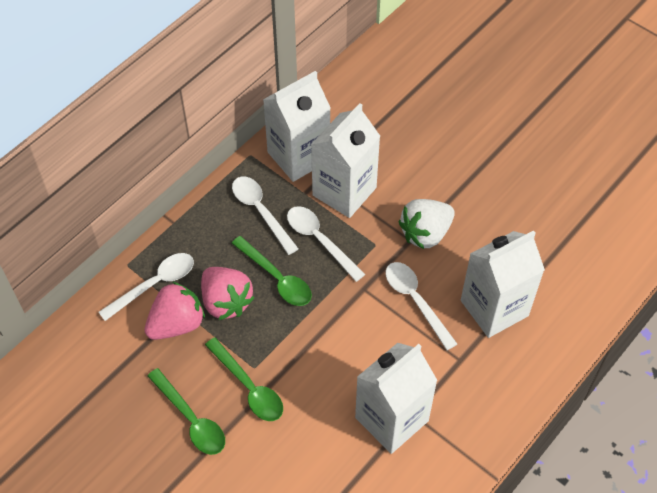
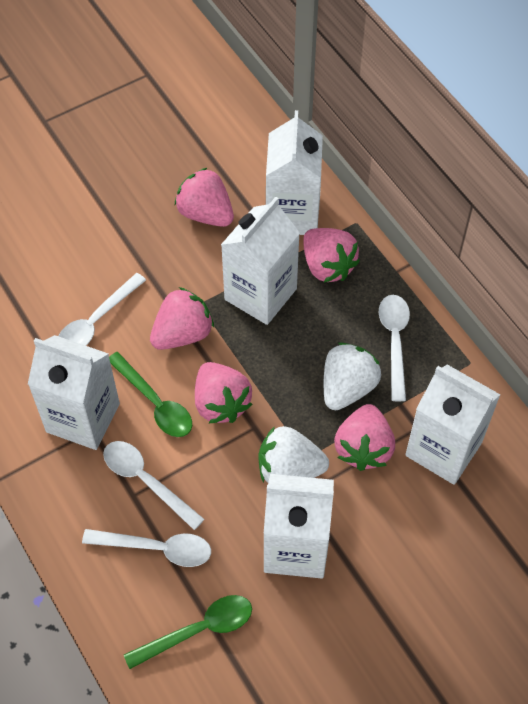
green spoon: 3 -> 2
pink strawberry: 2 -> 5
white carton: 4 -> 5
white strawberry: 1 -> 2

